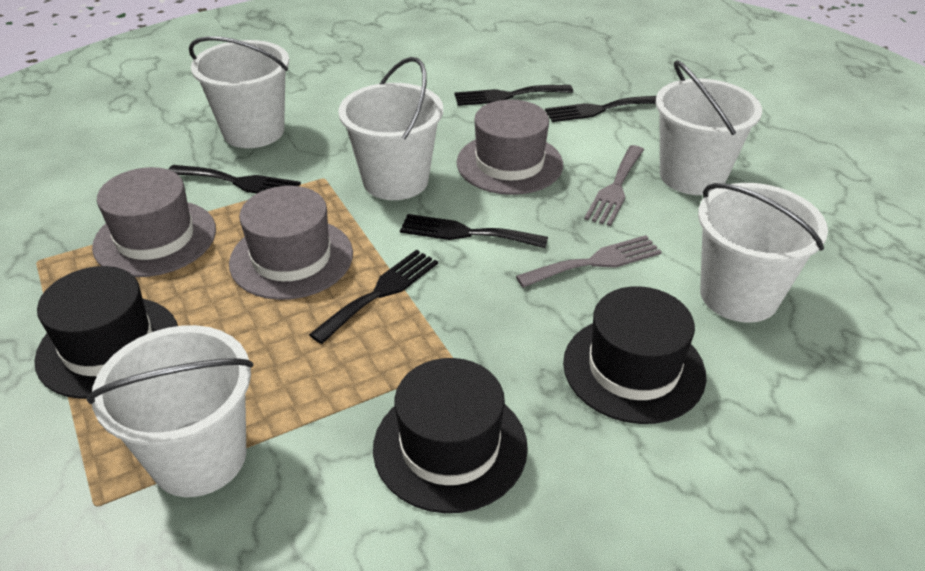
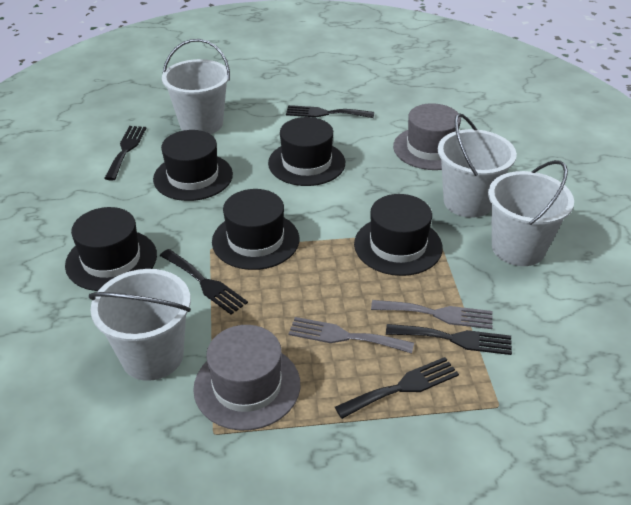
black hat: 3 -> 5
grey hat: 3 -> 2
white bucket: 5 -> 4

